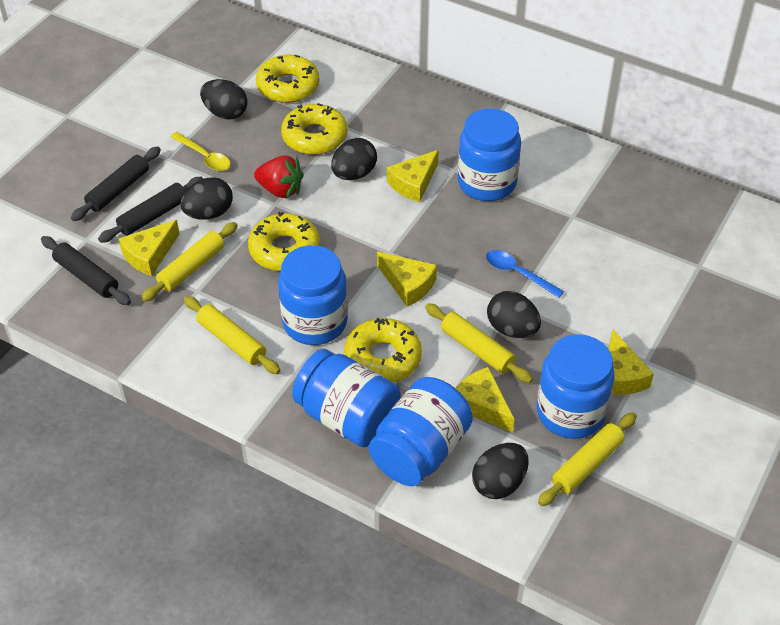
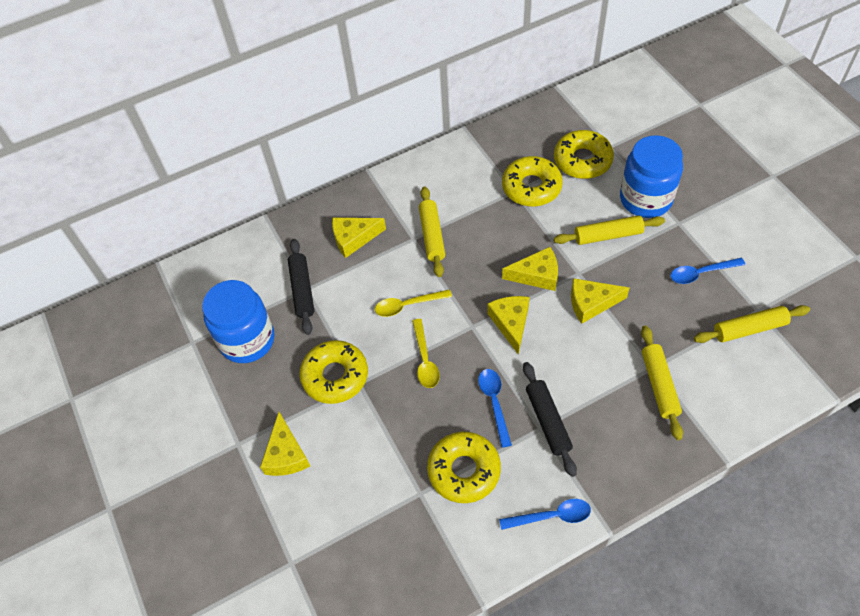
black egg: 5 -> 0
black rolling pin: 3 -> 2
blue jar: 5 -> 2
blue spoon: 1 -> 3
red strawberry: 1 -> 0
yellow spoon: 1 -> 2

